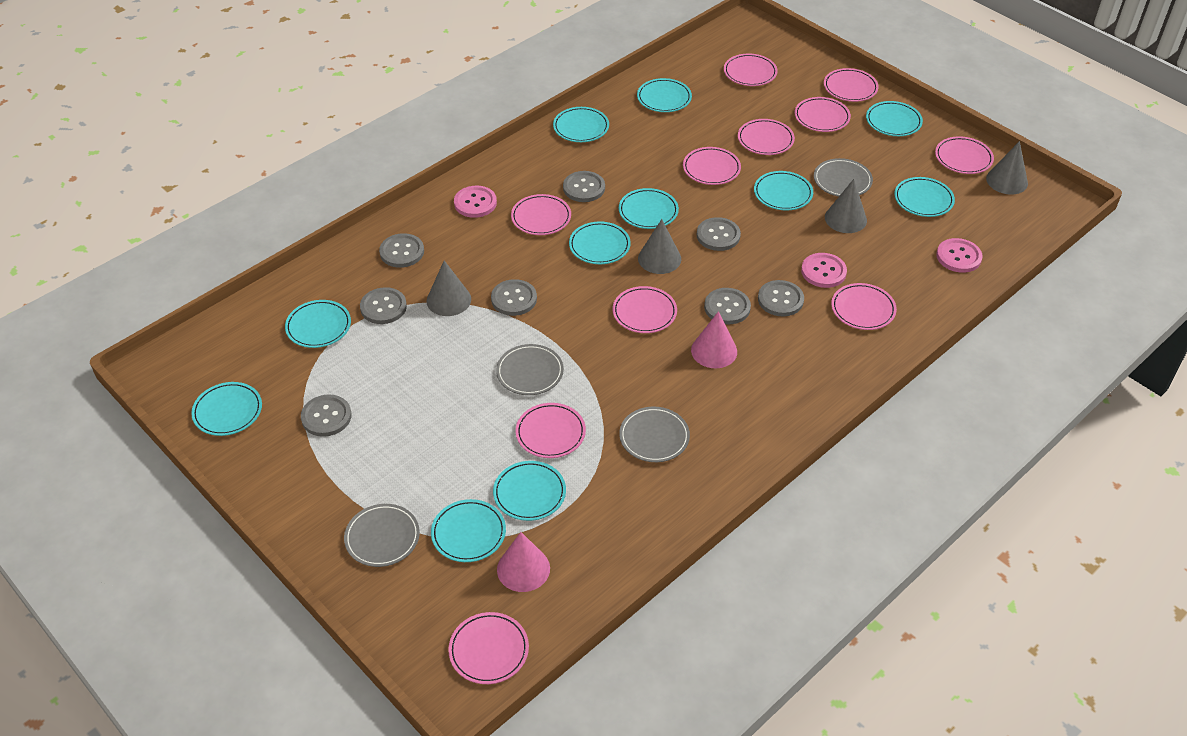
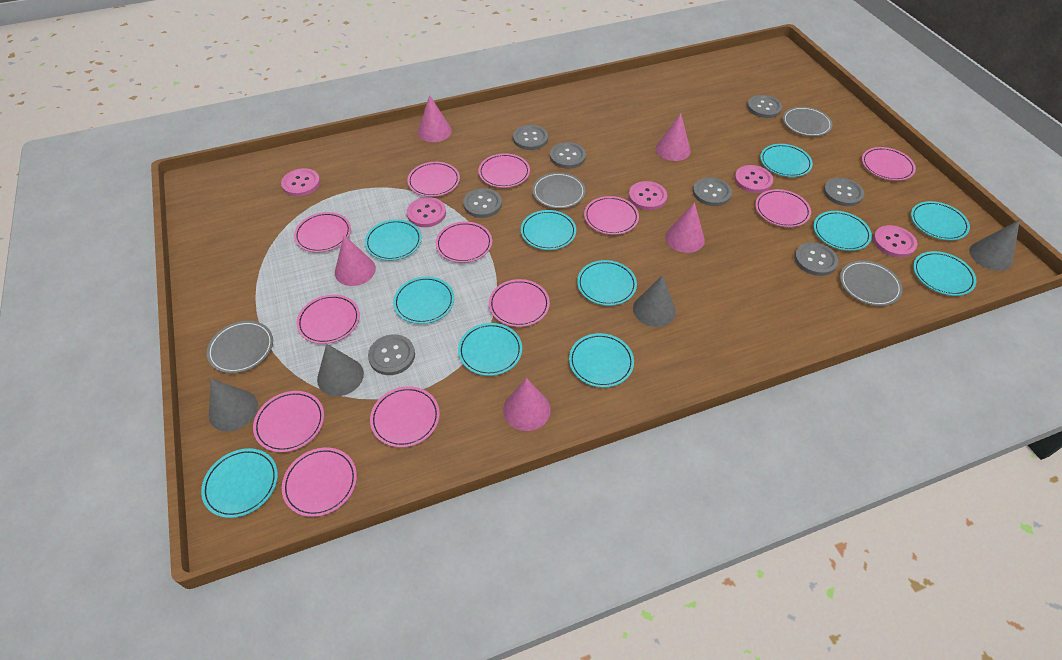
pink button: 3 -> 5
pink cone: 2 -> 5
pink plate: 11 -> 12

